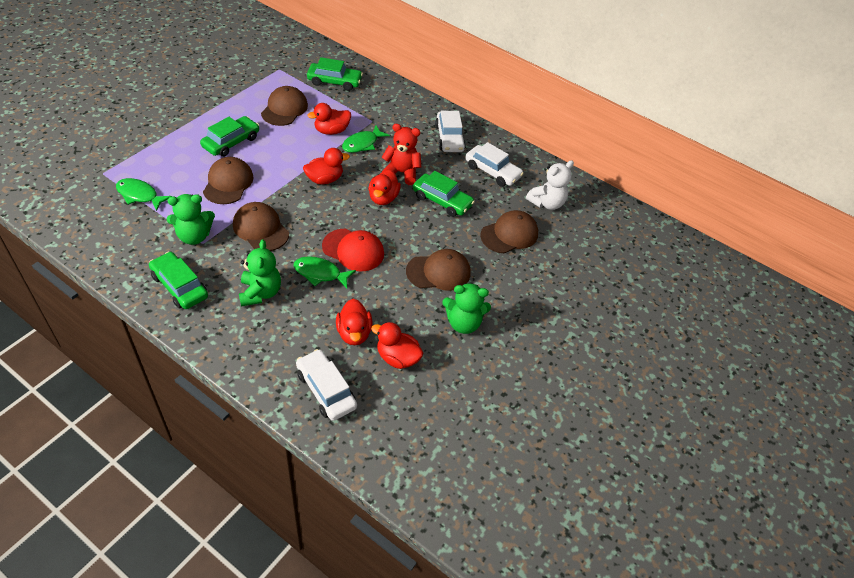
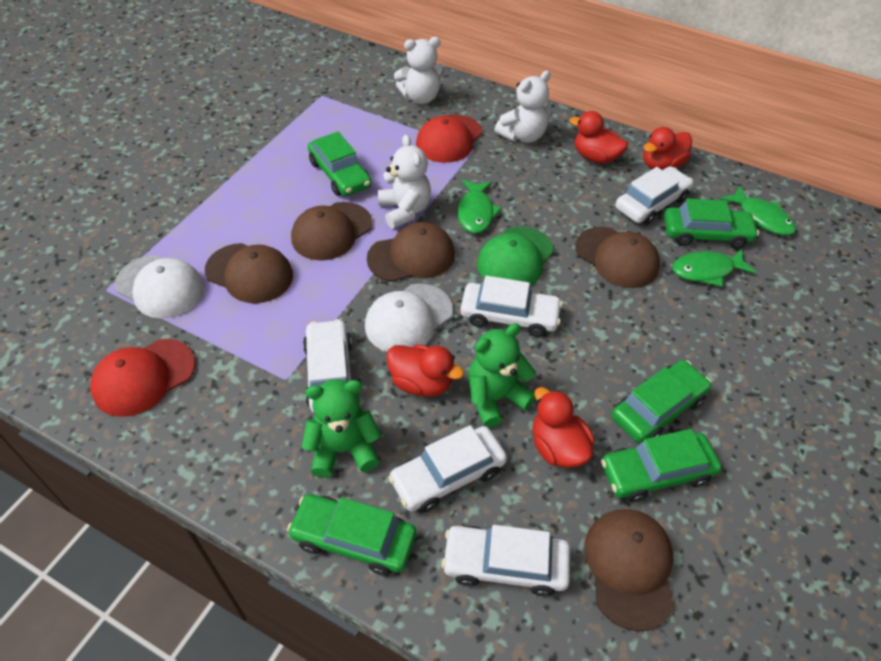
green cap: 0 -> 1
green car: 4 -> 5
green teddy bear: 3 -> 2
red cap: 1 -> 2
red duck: 5 -> 4
red teddy bear: 1 -> 0
white cap: 0 -> 2
white car: 3 -> 5
white teddy bear: 1 -> 3

